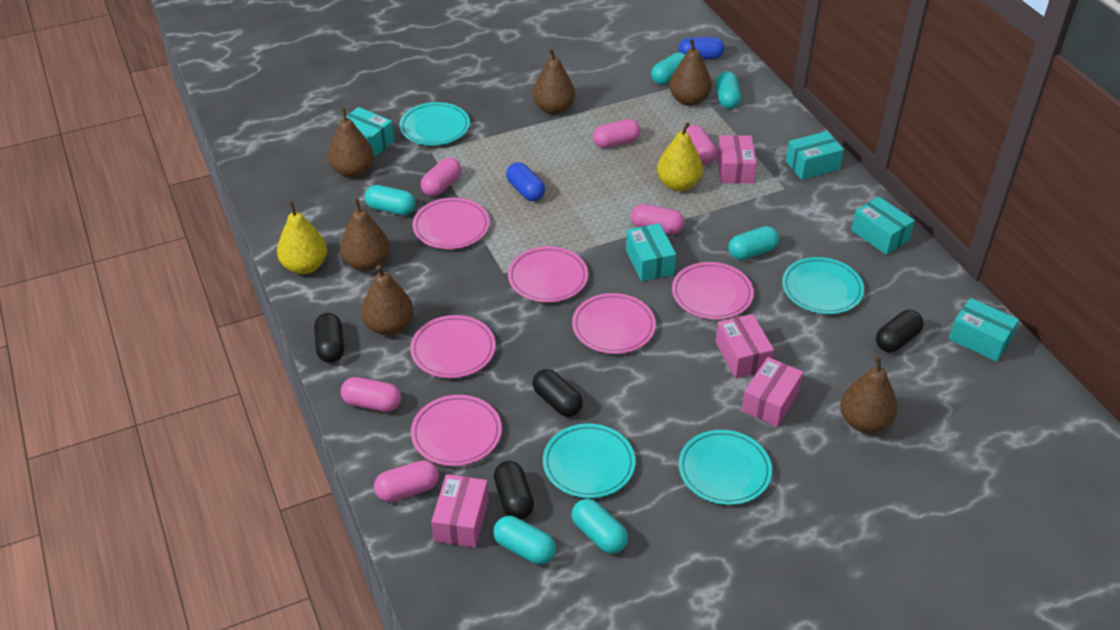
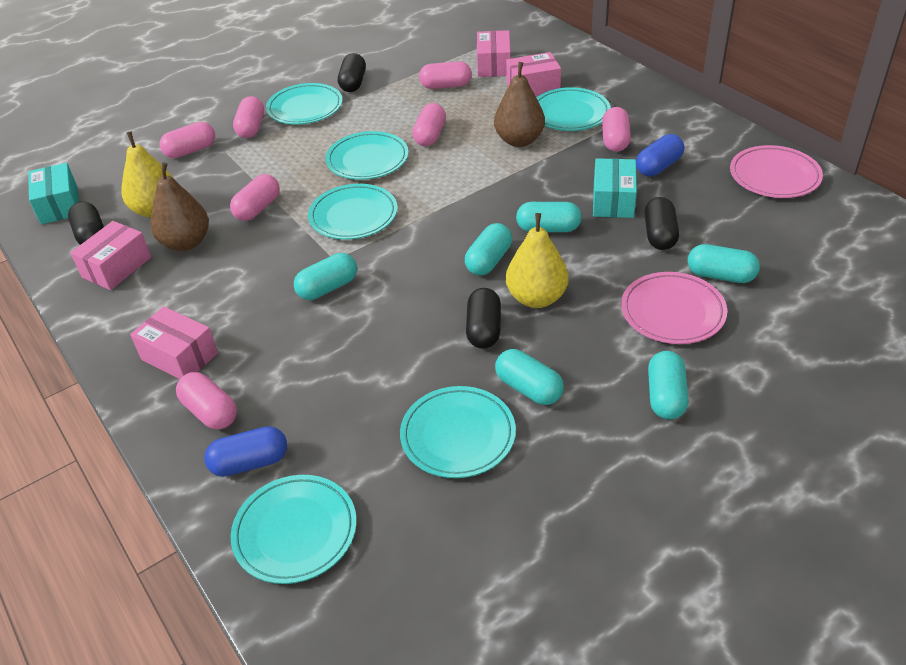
brown pear: 6 -> 2
pink capsule: 6 -> 7
pink plate: 6 -> 2
turquoise box: 5 -> 2
turquoise plate: 4 -> 6

